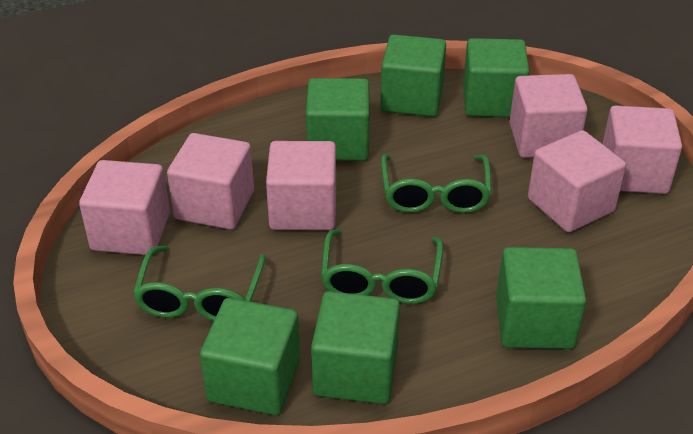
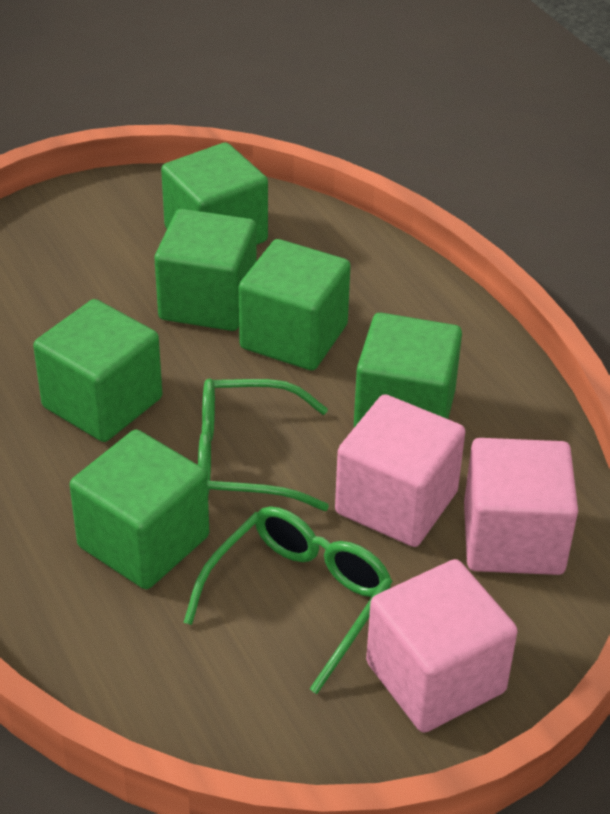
green glasses: 3 -> 2
pink cube: 6 -> 3

